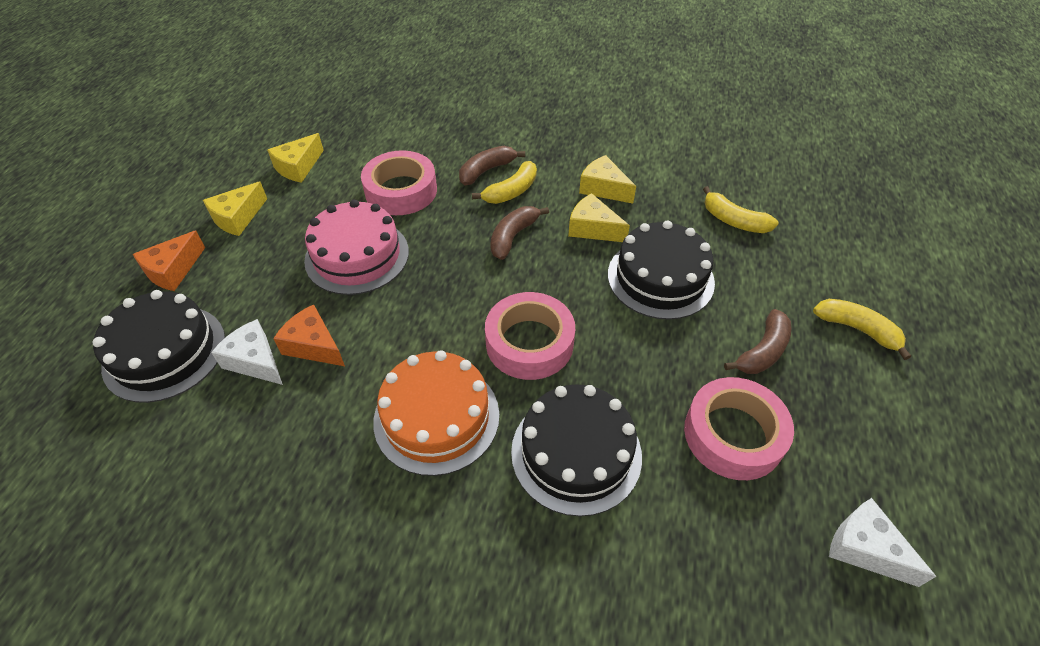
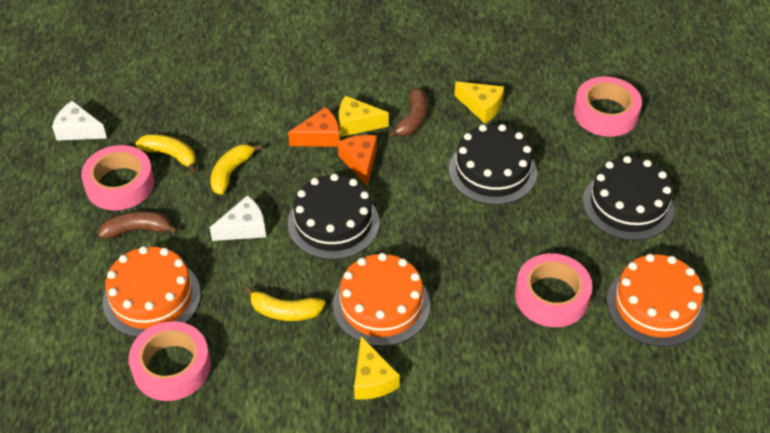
brown banana: 3 -> 2
orange cake: 1 -> 3
pink cake: 1 -> 0
pink tape: 3 -> 4
yellow cheese: 4 -> 3

